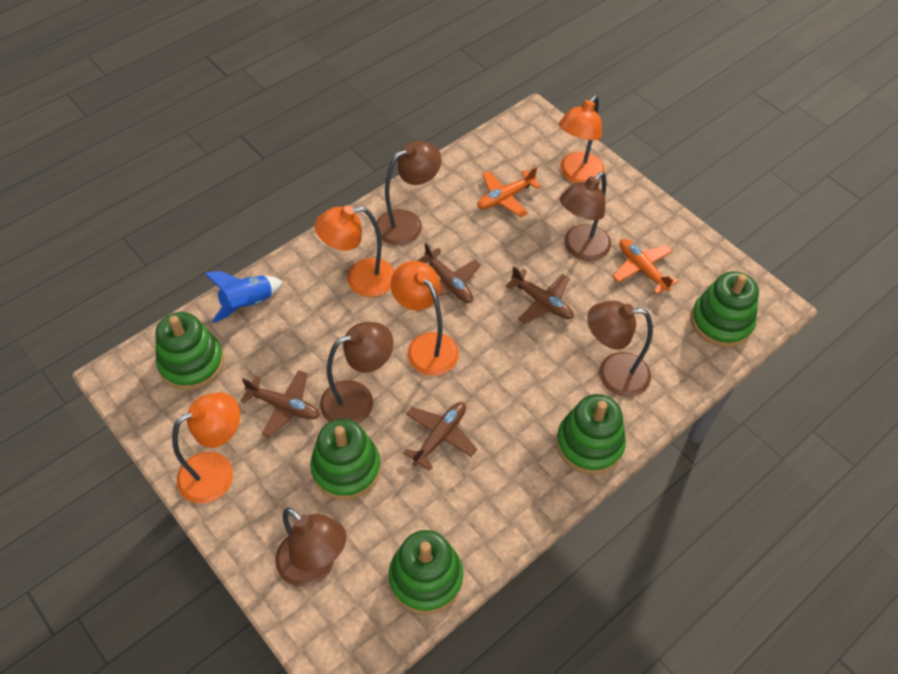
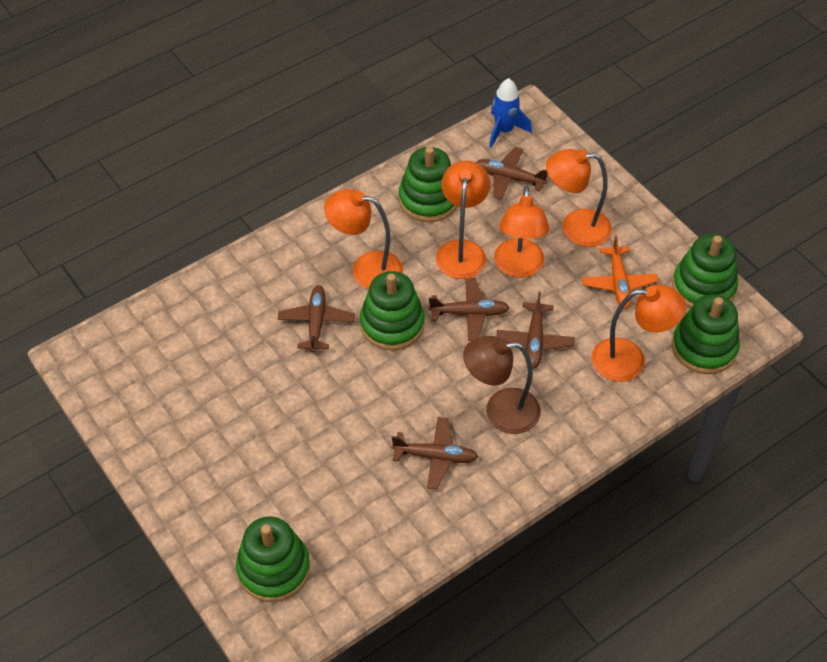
brown lamp: 5 -> 1
brown plane: 4 -> 5
orange lamp: 4 -> 5
orange plane: 2 -> 1

